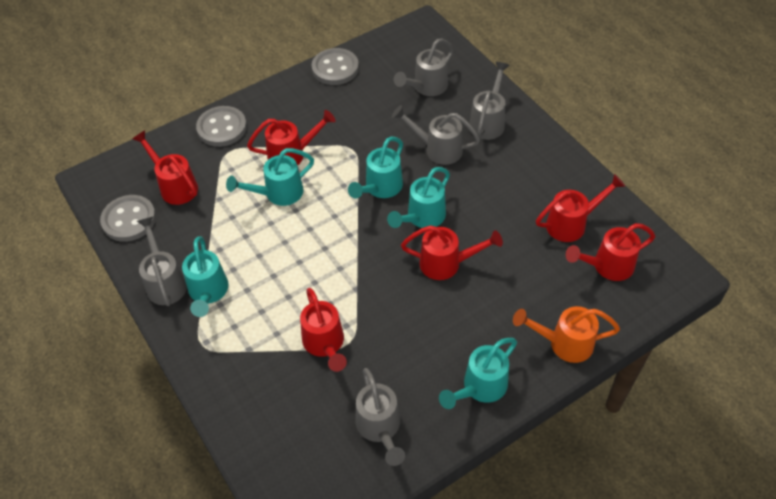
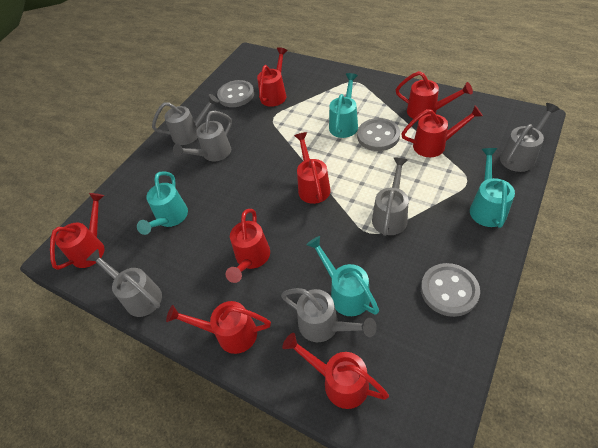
grey watering can: 5 -> 6
orange watering can: 1 -> 0
red watering can: 6 -> 8
turquoise watering can: 5 -> 4

